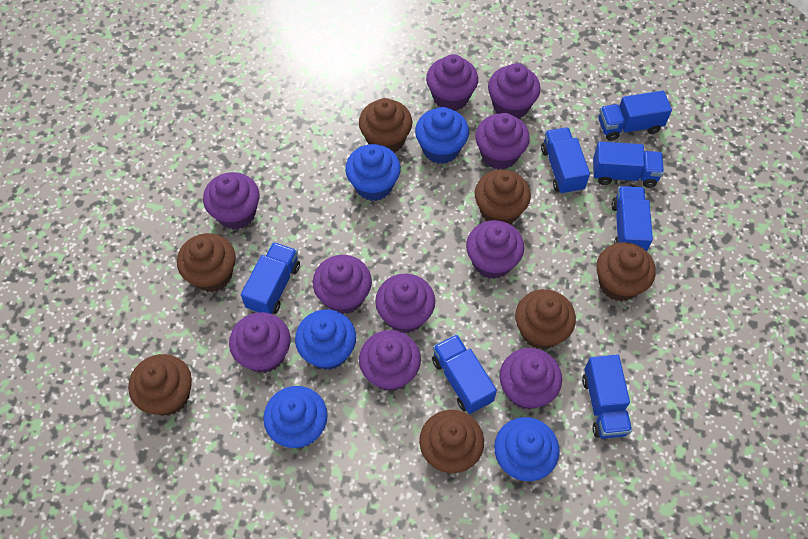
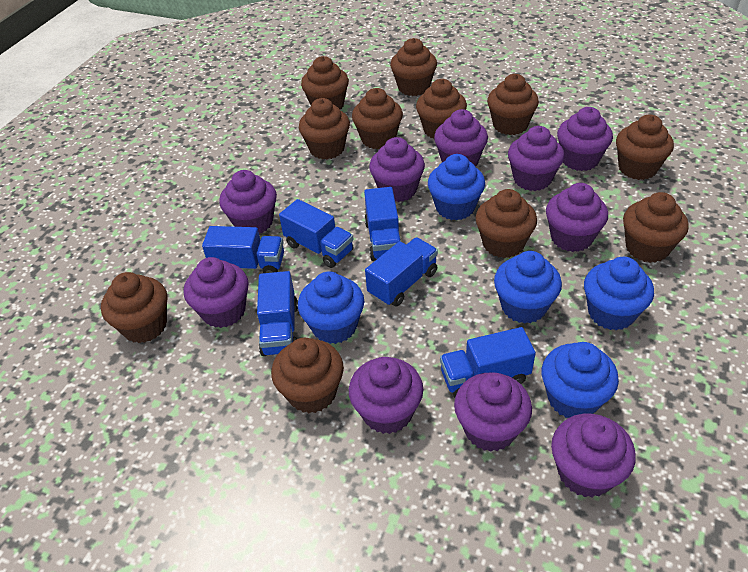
blue truck: 7 -> 6
brown cupcake: 7 -> 11

